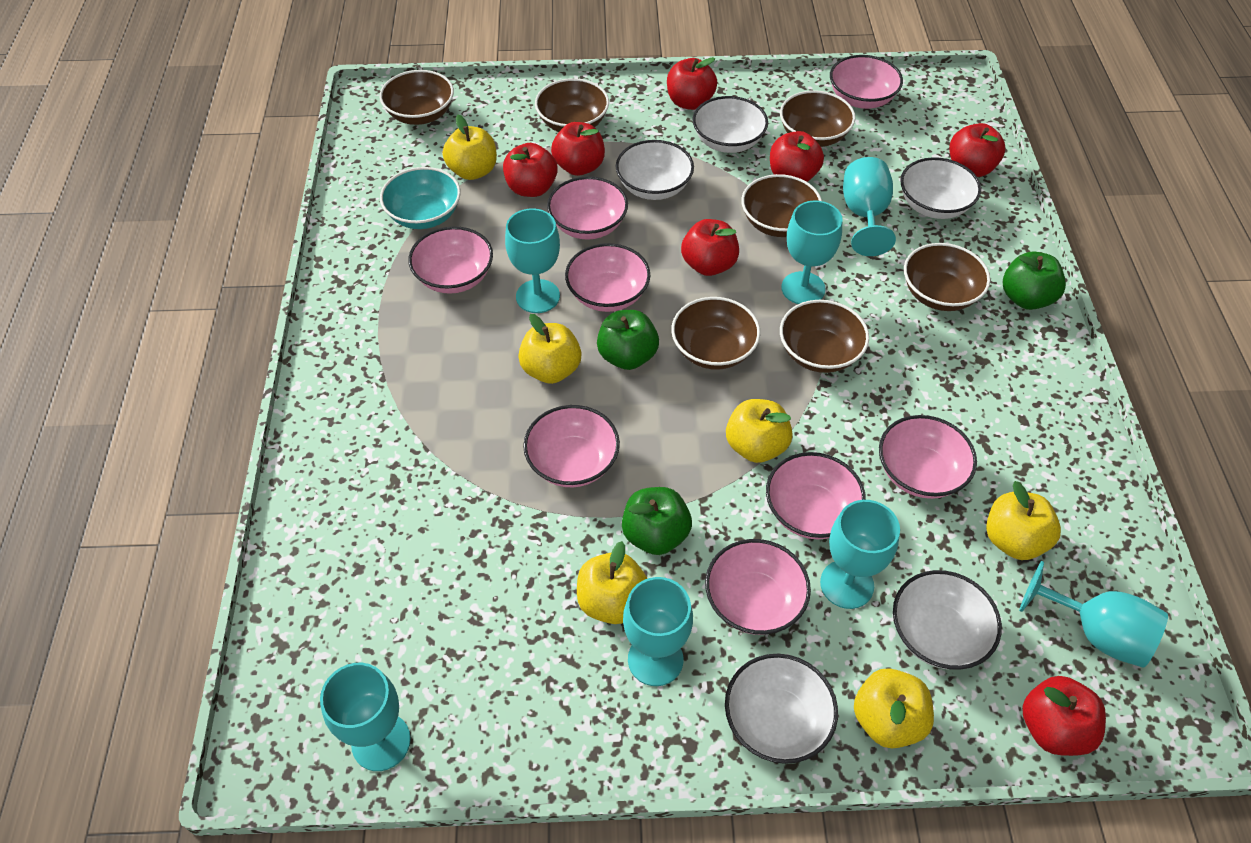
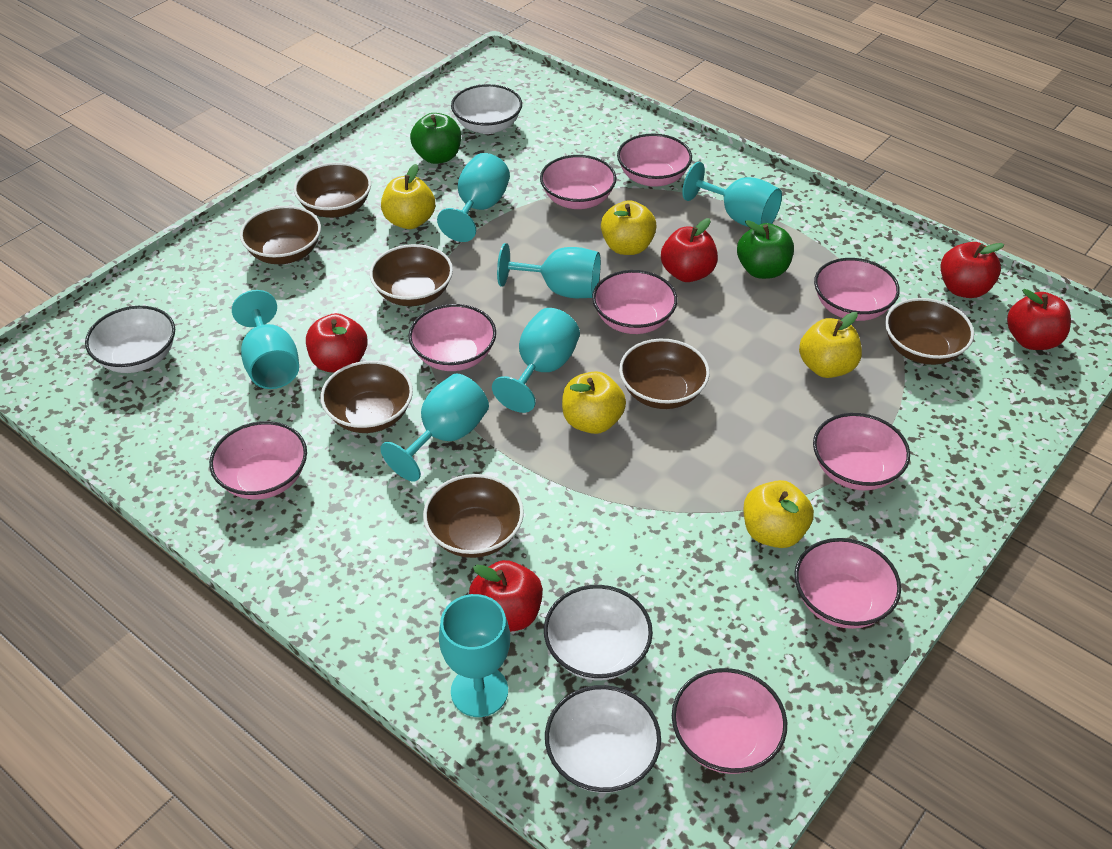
green apple: 3 -> 2
pink bowl: 8 -> 9
red apple: 7 -> 5
turquoise bowl: 1 -> 0
white bowl: 5 -> 4
yellow apple: 6 -> 5

